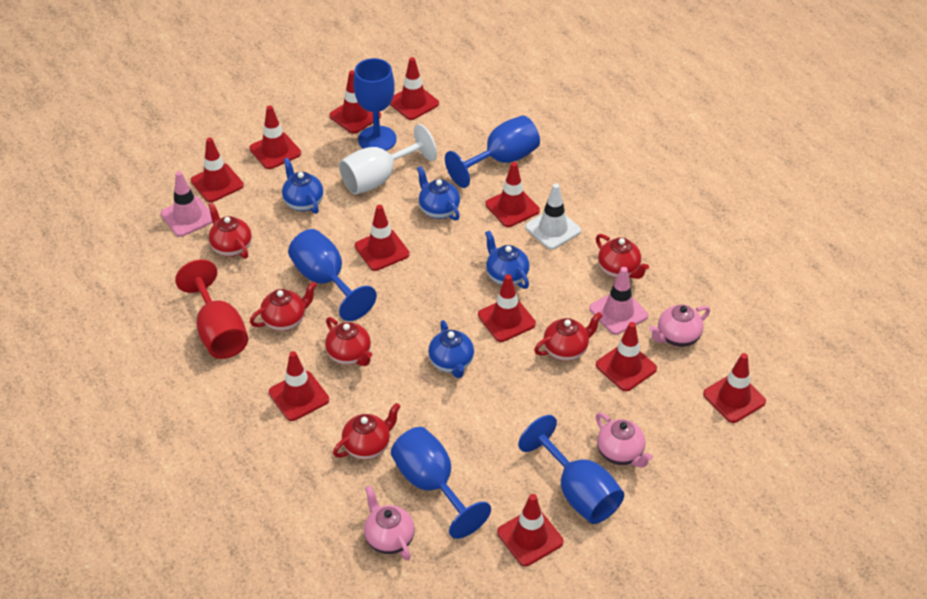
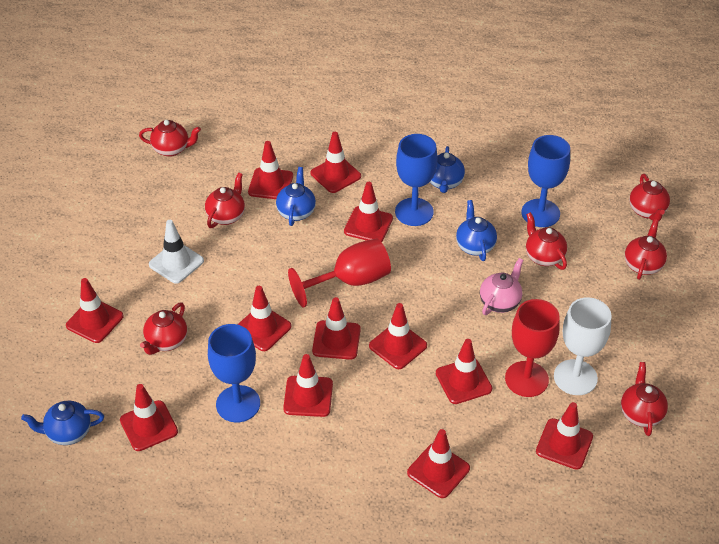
blue goblet: 5 -> 3
pink teapot: 3 -> 1
pink traffic cone: 2 -> 0
red goblet: 1 -> 2
red teapot: 6 -> 7
red traffic cone: 11 -> 12

